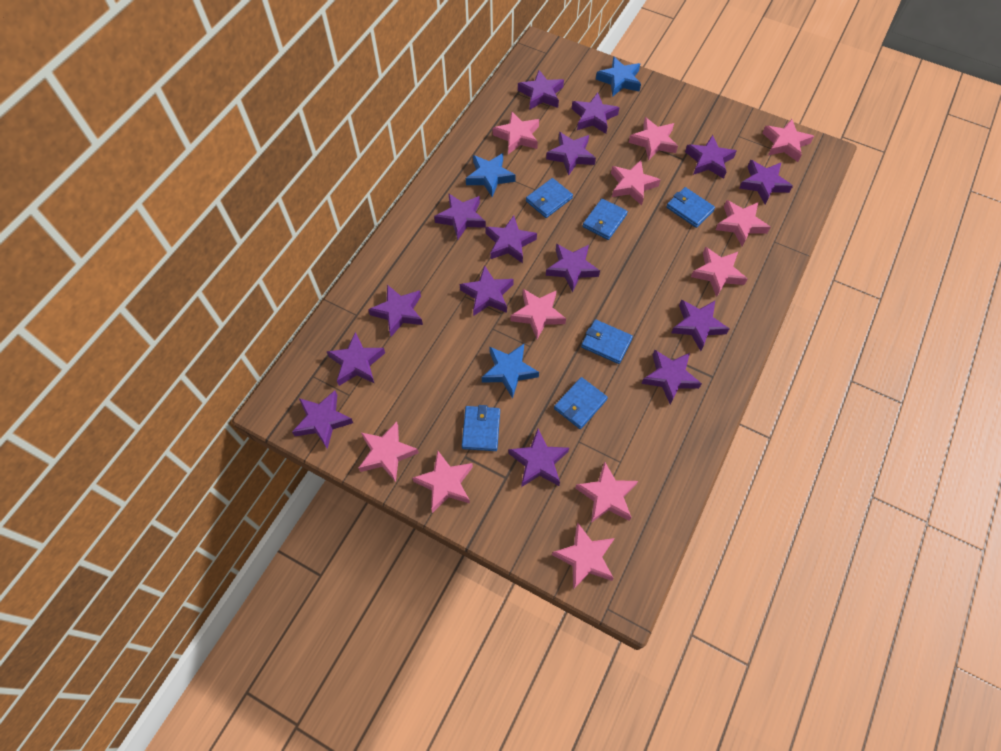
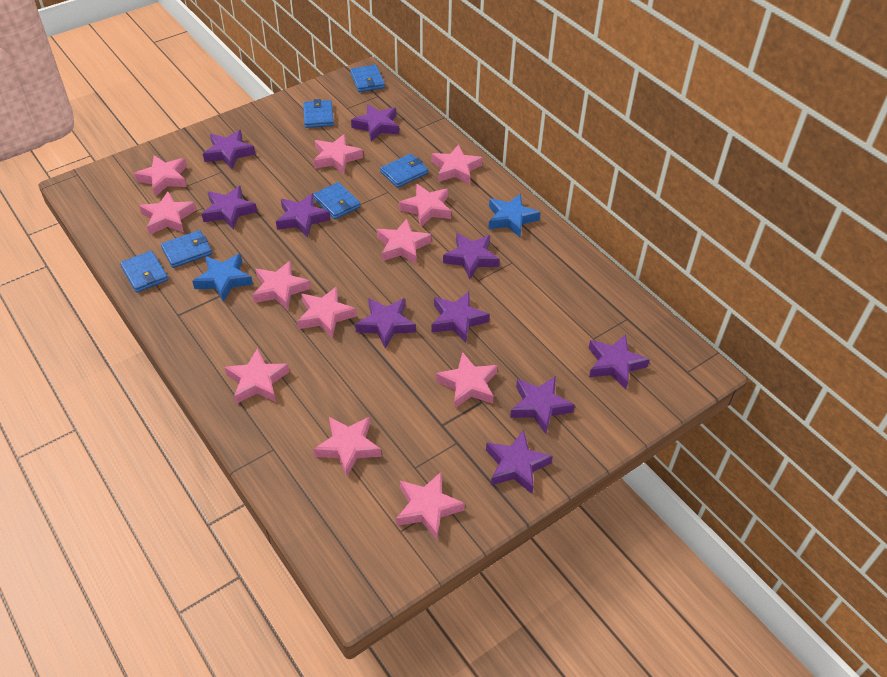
blue star: 3 -> 2
pink star: 11 -> 12
purple star: 15 -> 10

